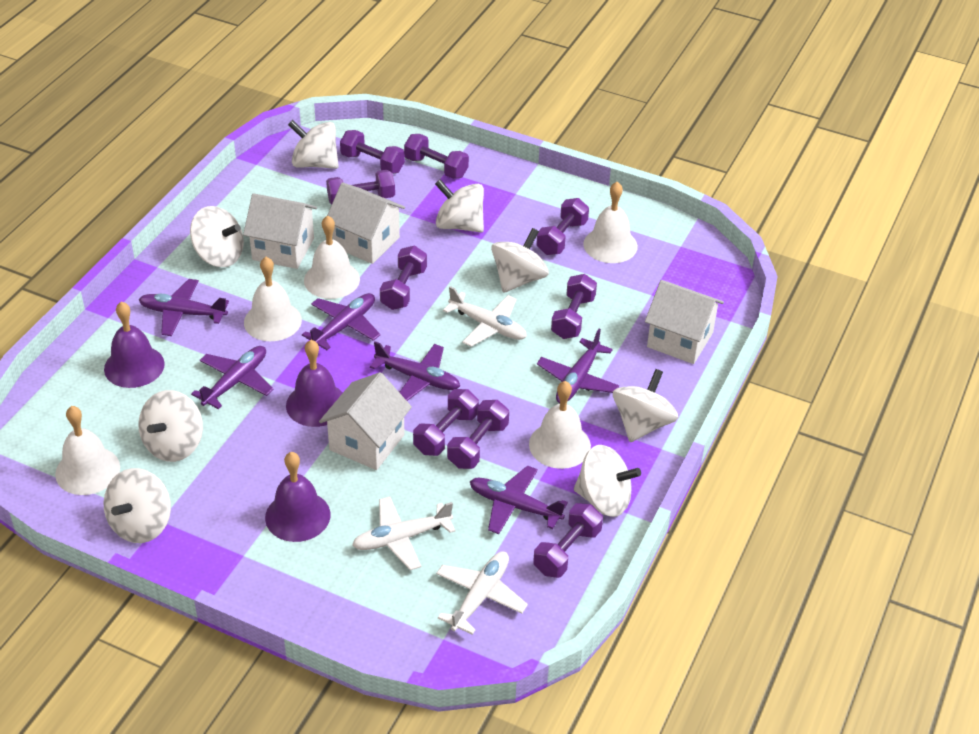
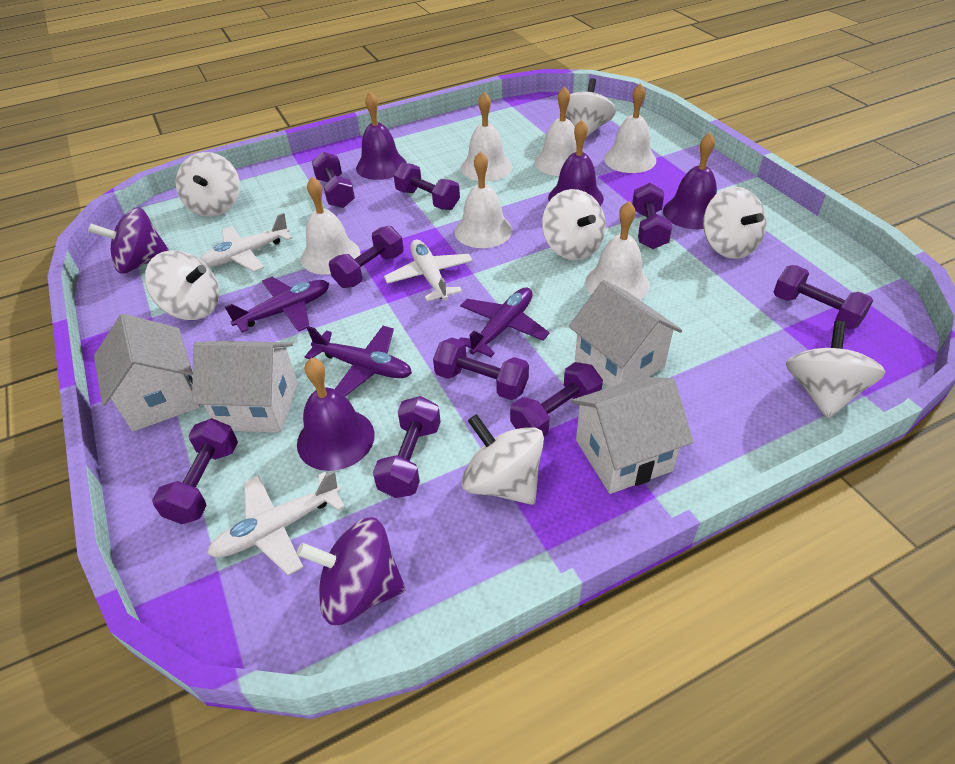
purple bell: 3 -> 4
purple plane: 6 -> 3
purple spinning top: 0 -> 2
white bell: 5 -> 6
white spinning top: 8 -> 7

